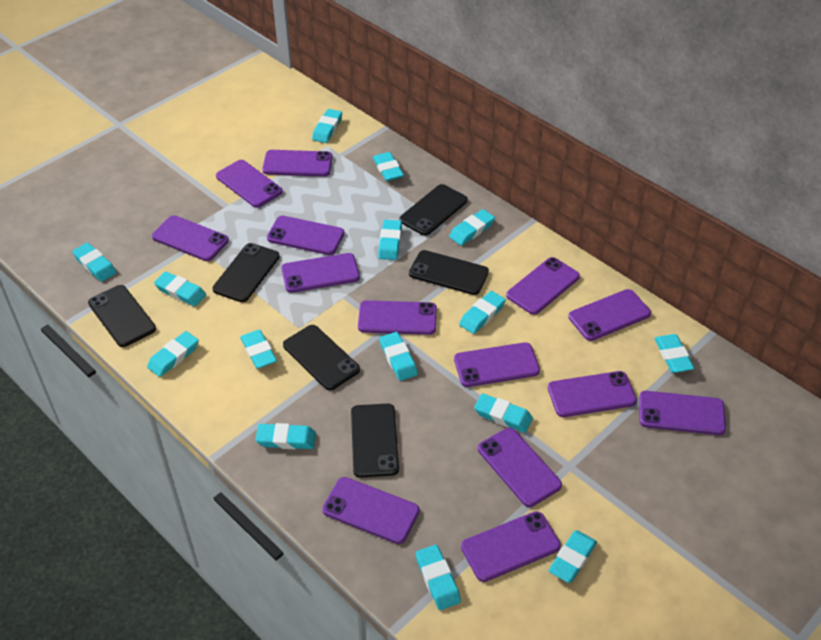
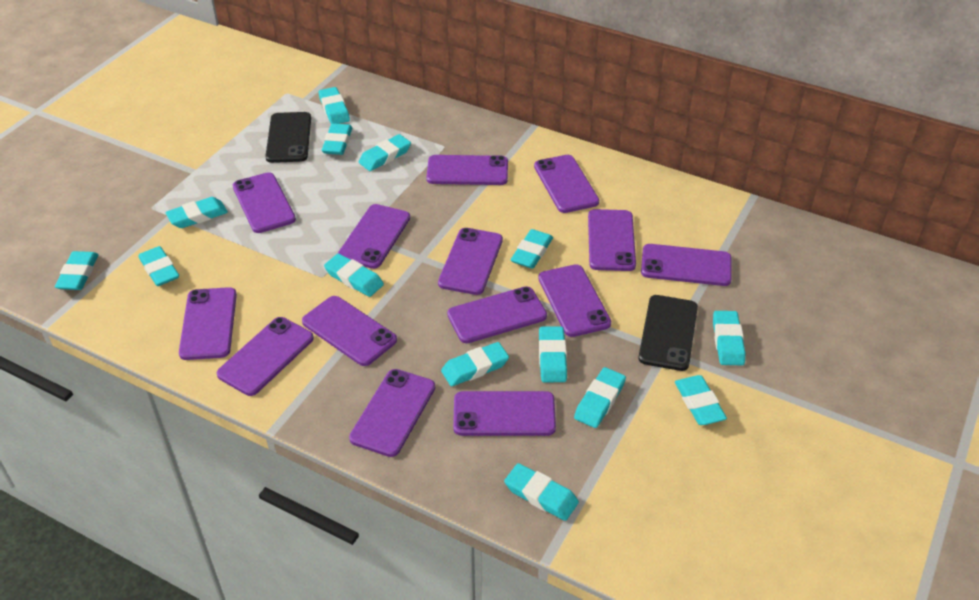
black phone: 6 -> 2
turquoise eraser: 15 -> 14

